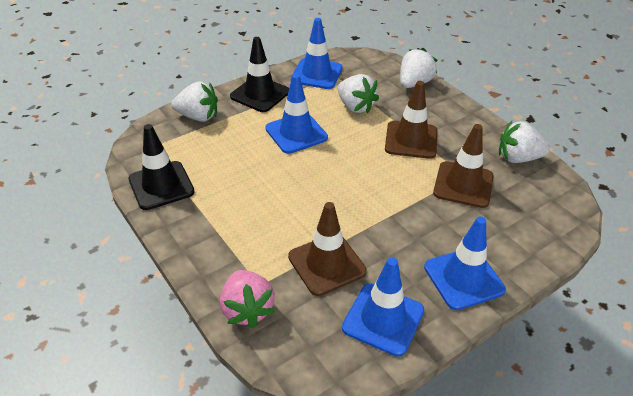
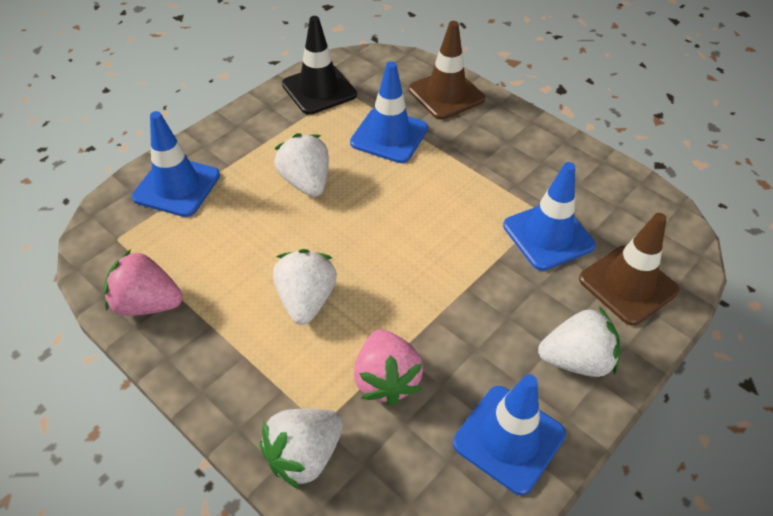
black traffic cone: 2 -> 1
brown traffic cone: 3 -> 2
pink strawberry: 1 -> 2

